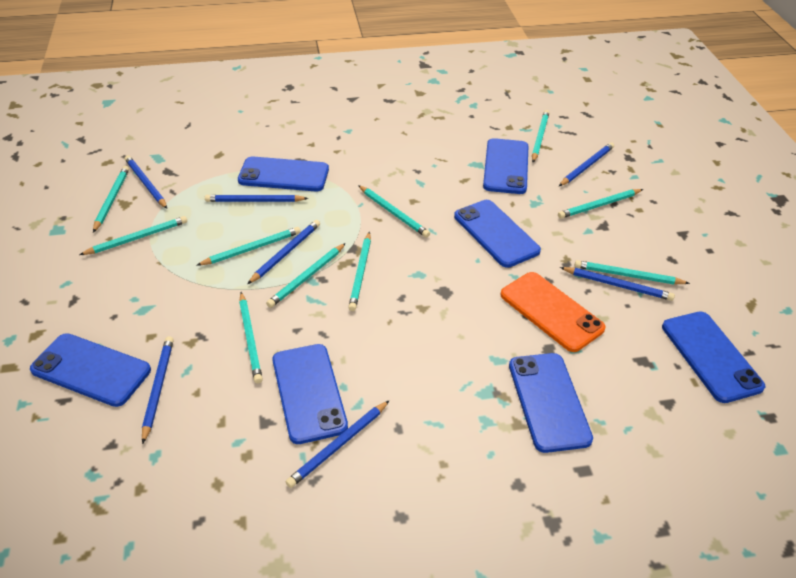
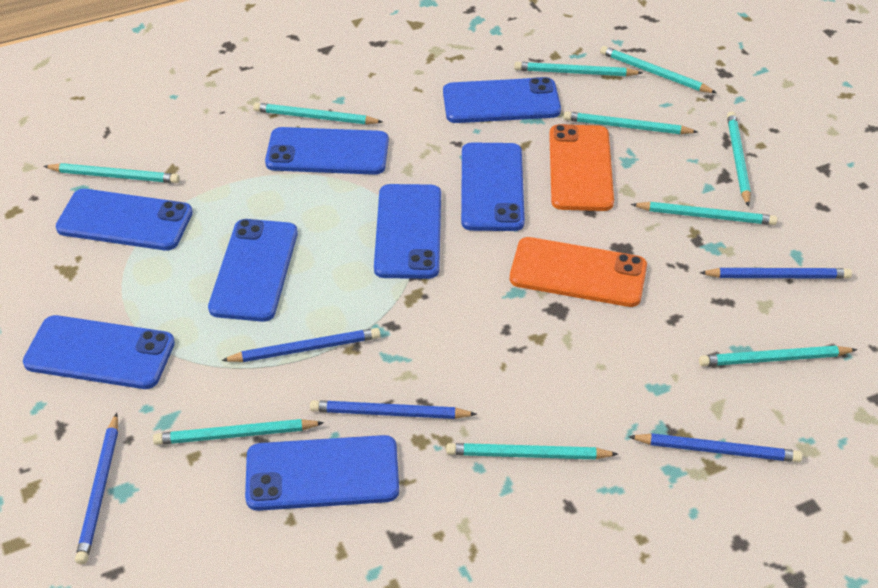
blue pencil: 7 -> 5
blue phone: 7 -> 8
orange phone: 1 -> 2

